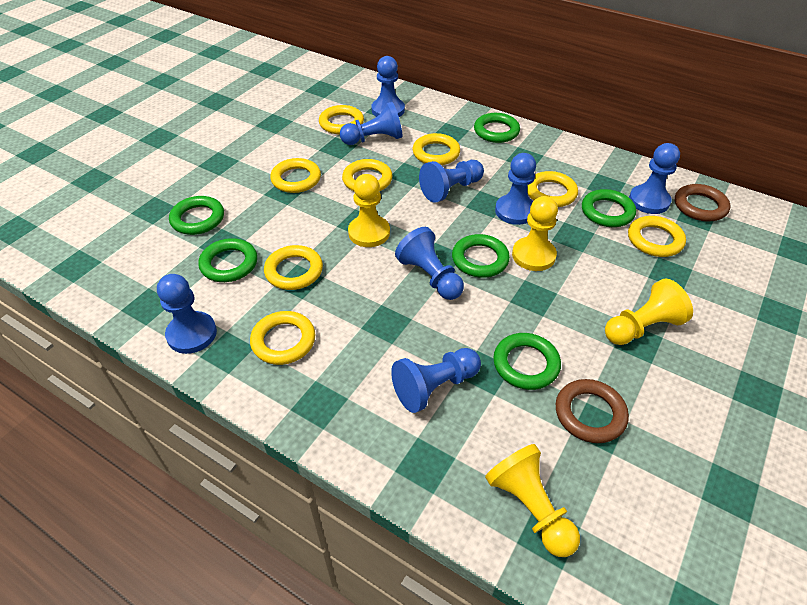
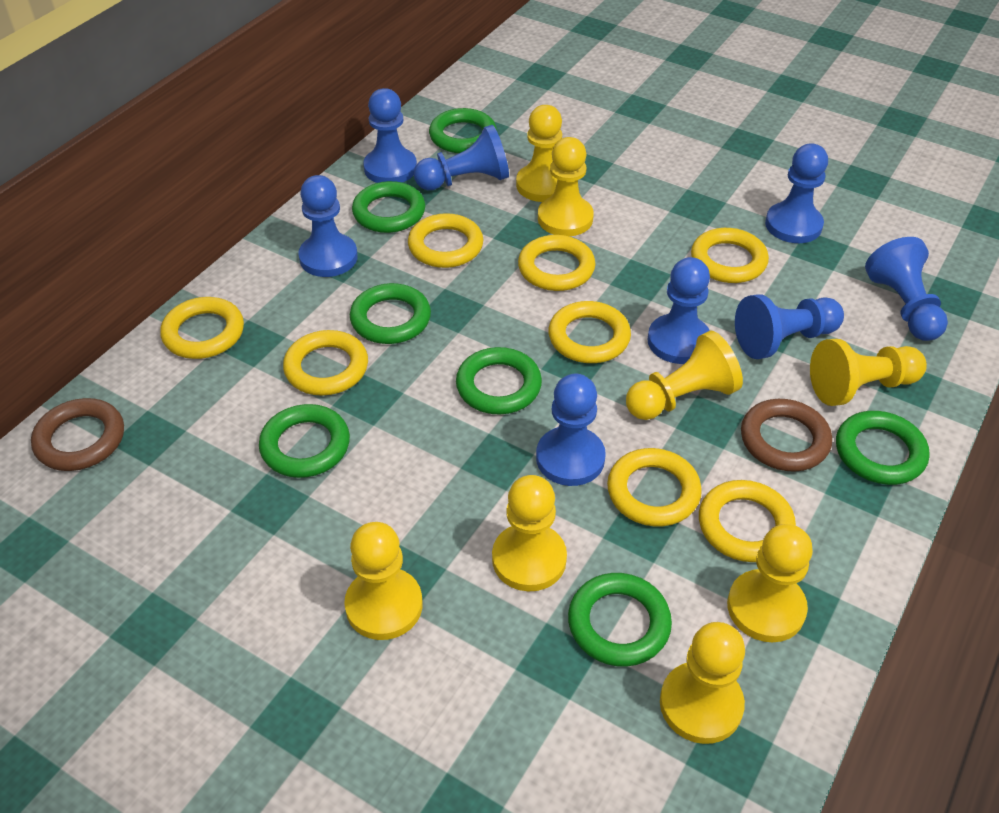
green ring: 6 -> 7
yellow pawn: 4 -> 8

